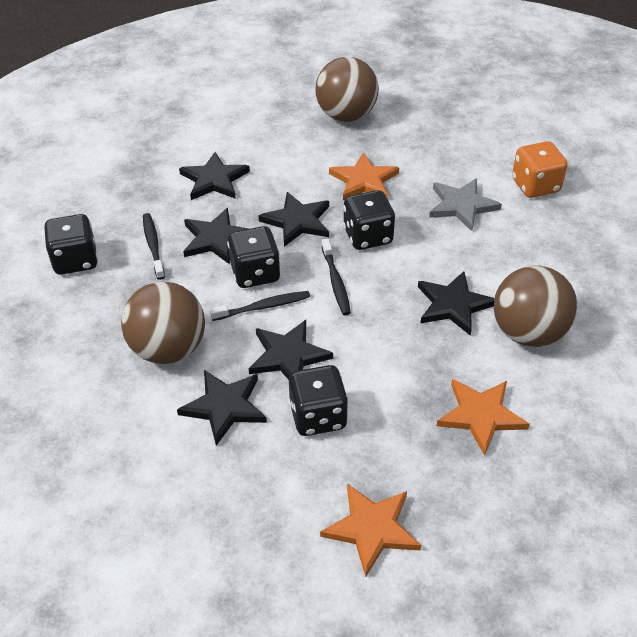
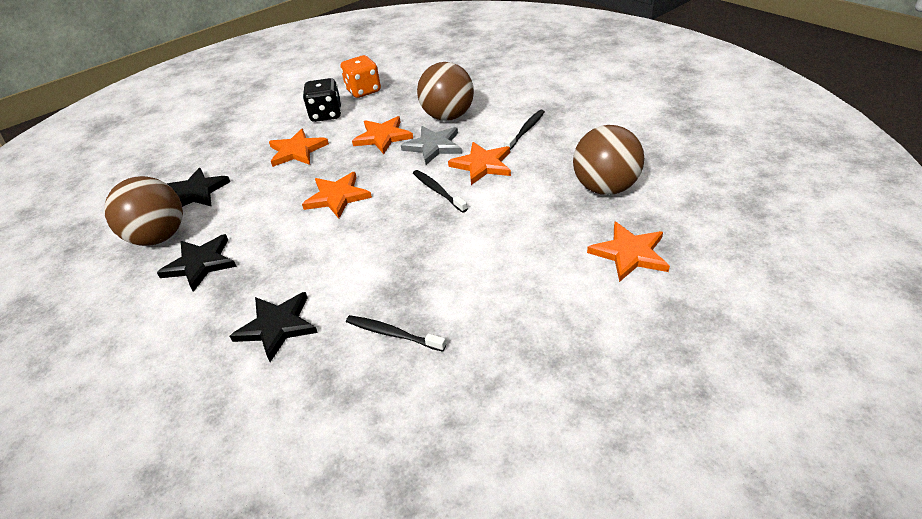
black dice: 4 -> 1
black star: 6 -> 3
orange star: 3 -> 5

